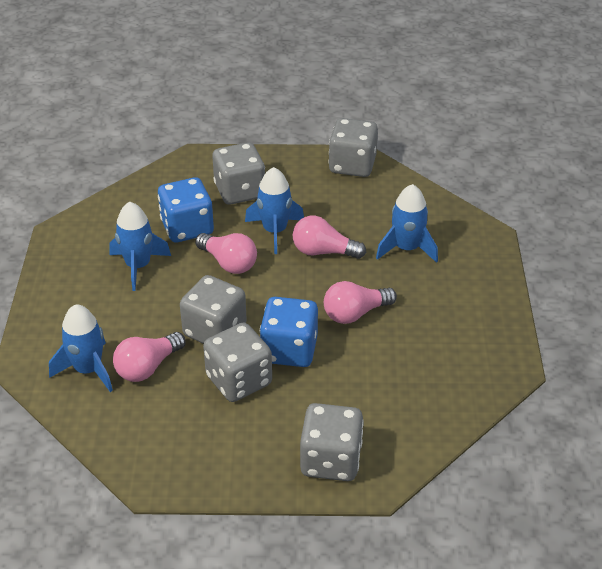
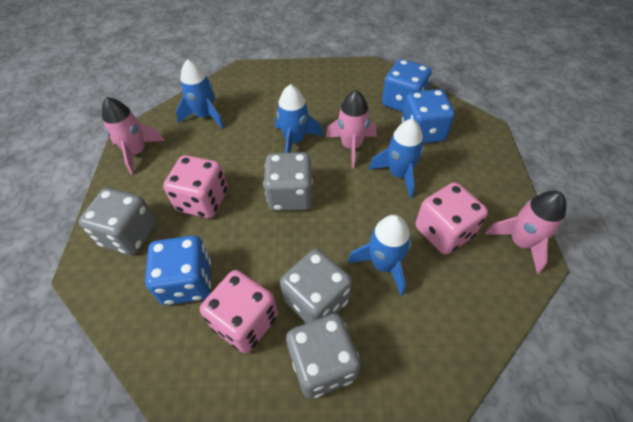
blue dice: 2 -> 3
grey dice: 5 -> 4
pink dice: 0 -> 3
pink light bulb: 4 -> 0
pink rocket: 0 -> 3

